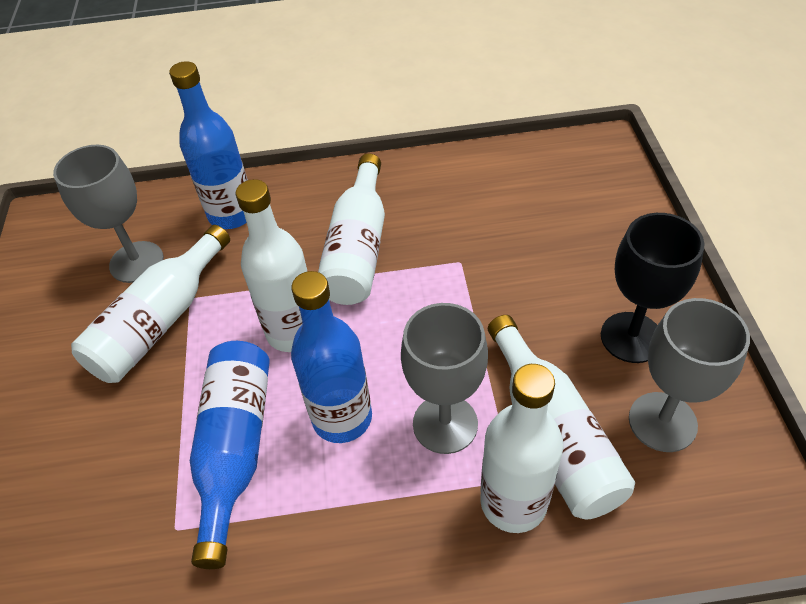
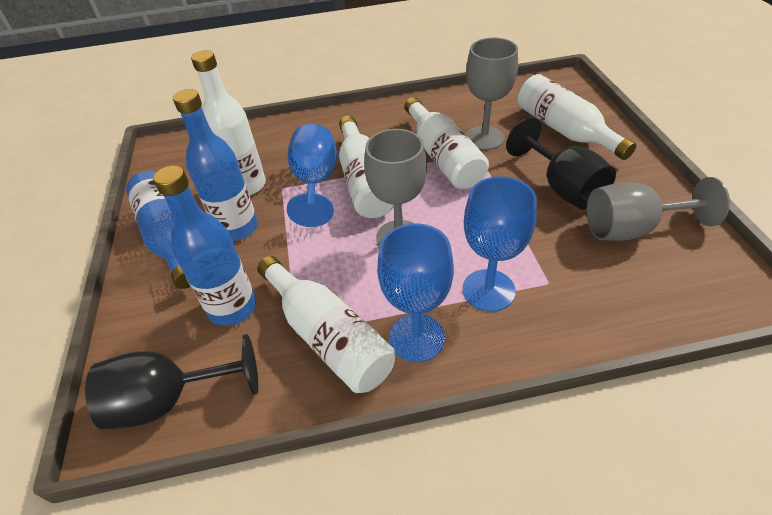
black goblet: 1 -> 2
blue goblet: 0 -> 3

